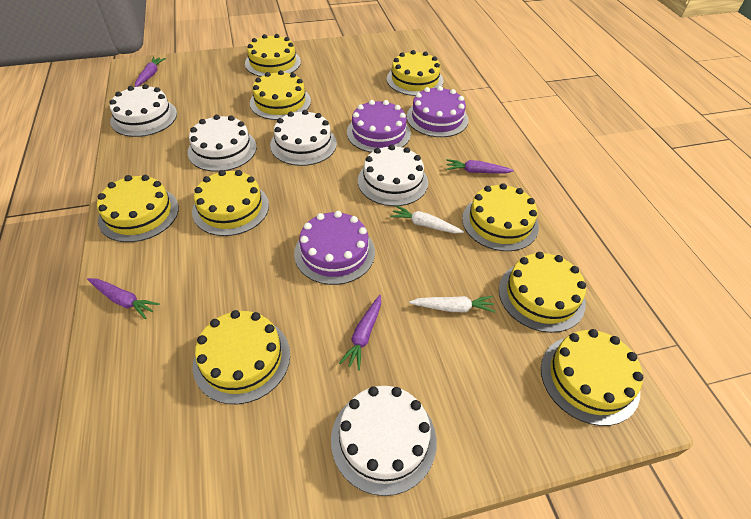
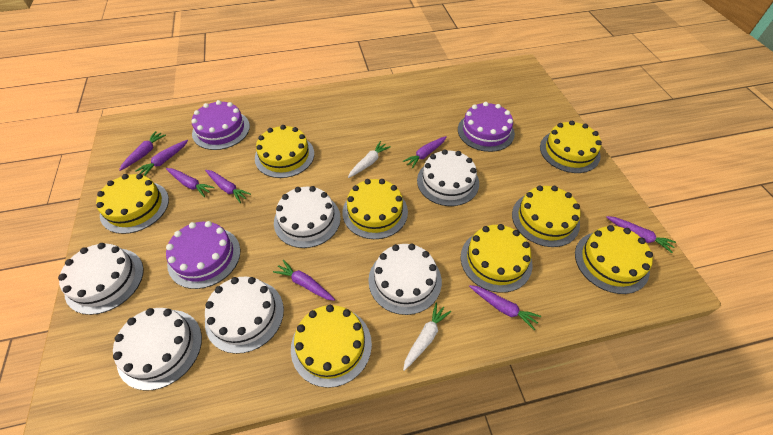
purple carrot: 4 -> 8
white cake: 5 -> 6
yellow cake: 9 -> 8

